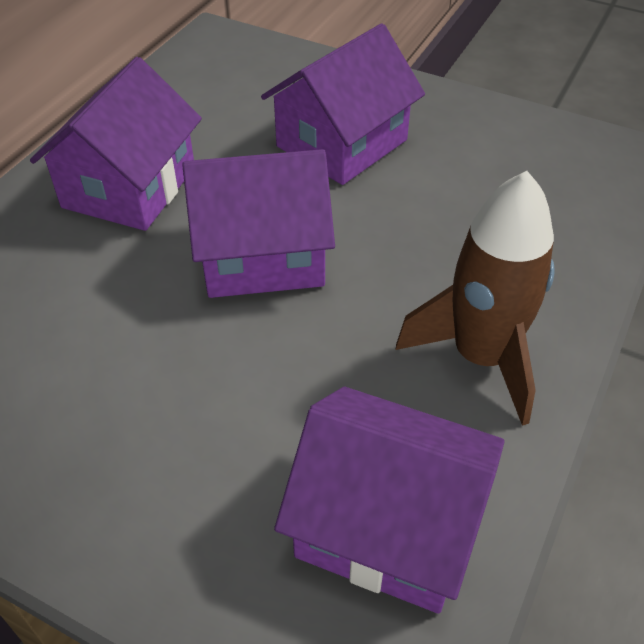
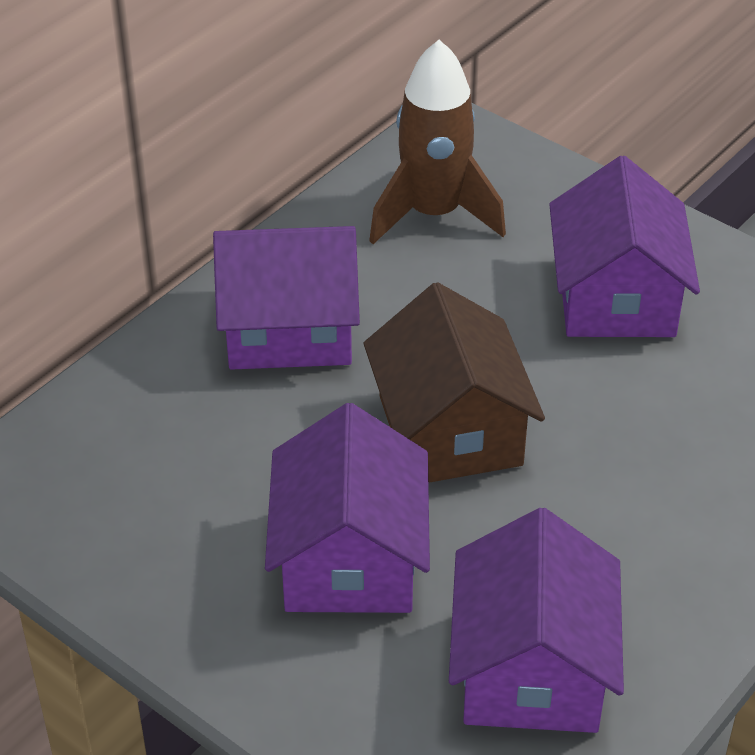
brown house: 0 -> 1

